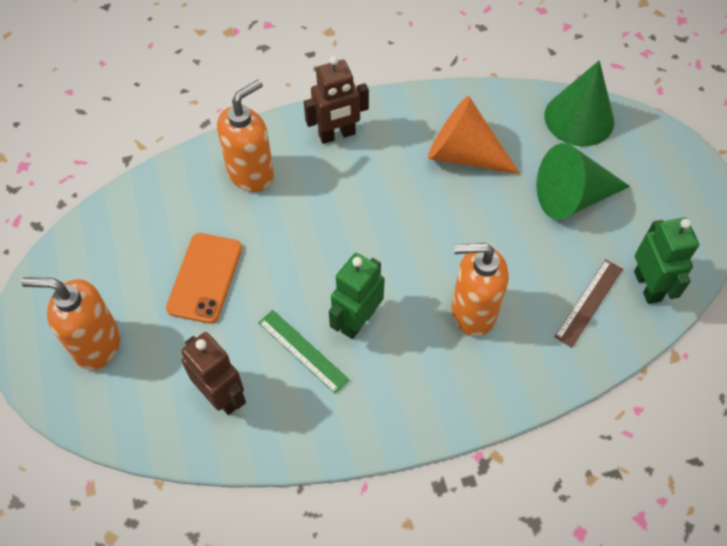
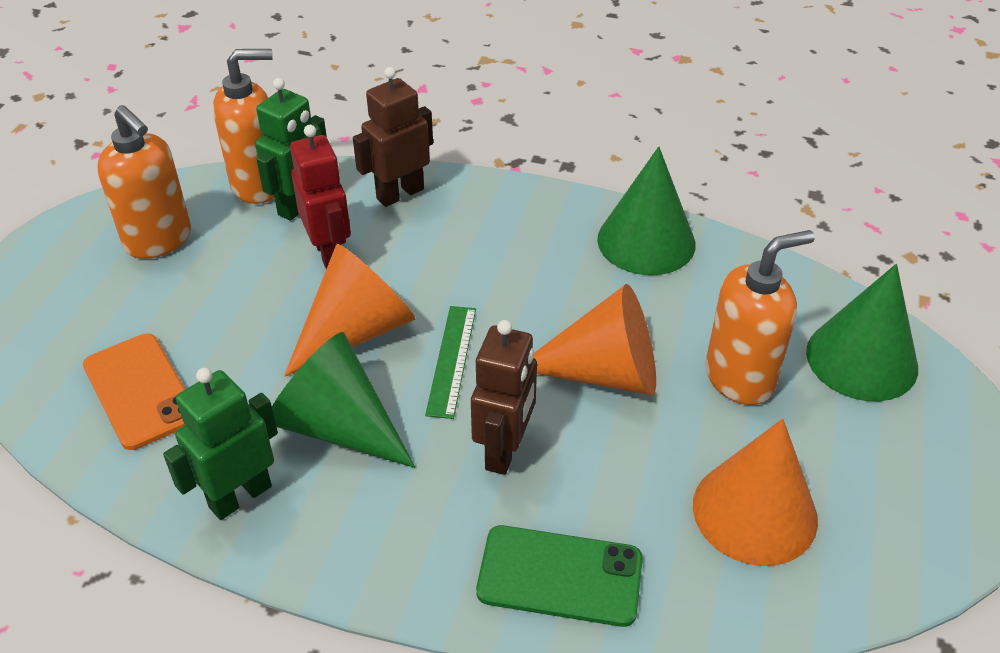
brown ruler: 1 -> 0
green cone: 2 -> 3
green phone: 0 -> 1
orange cone: 1 -> 3
red robot: 0 -> 1

